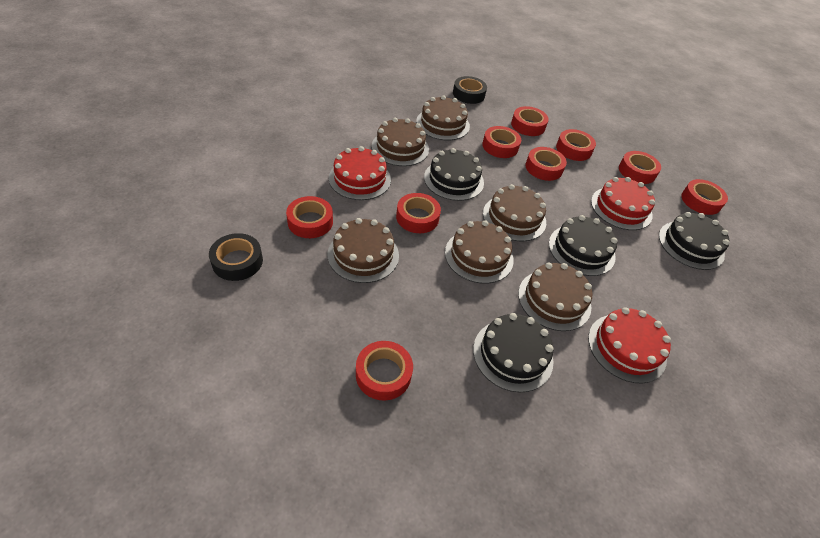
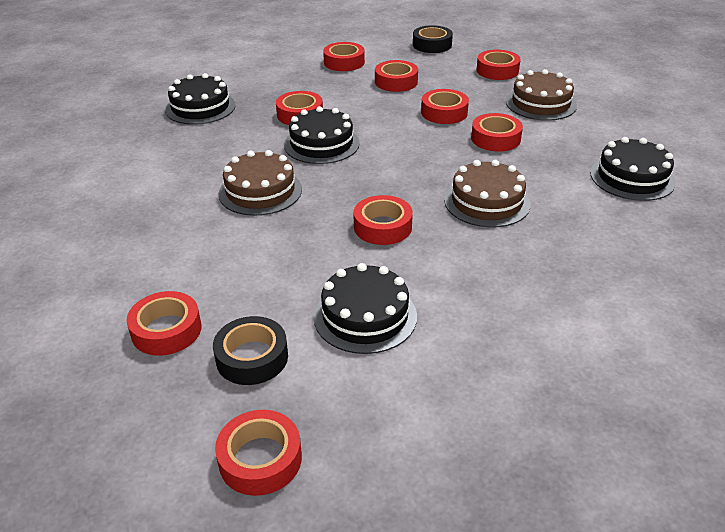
brown cake: 6 -> 3
red cake: 3 -> 0

